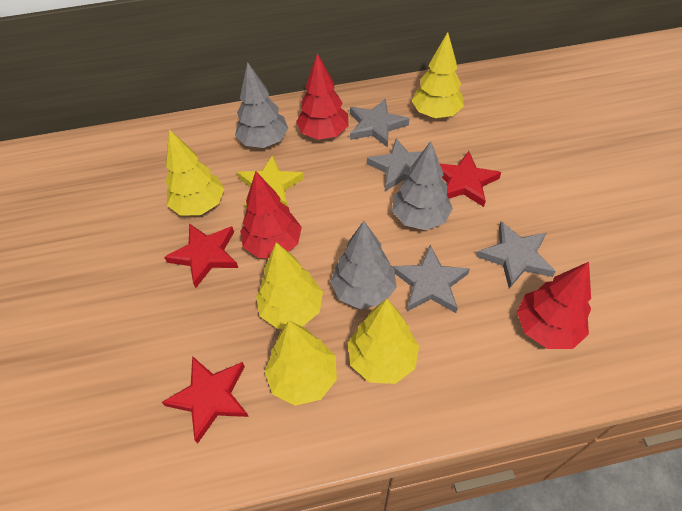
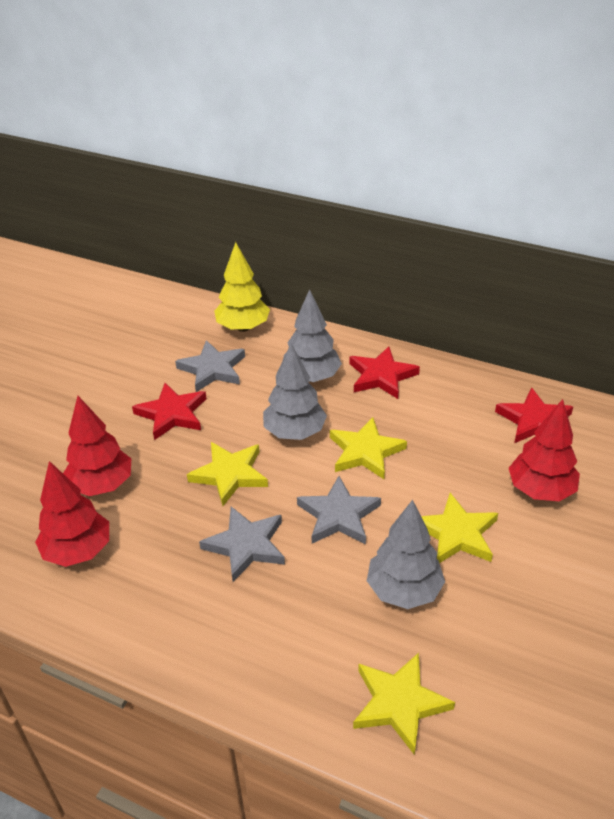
grey star: 4 -> 3
yellow star: 1 -> 4
yellow tree: 5 -> 1

